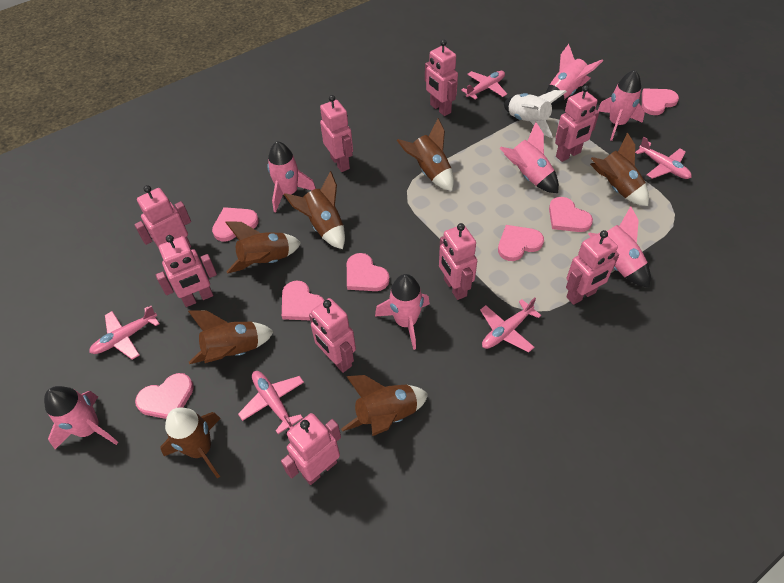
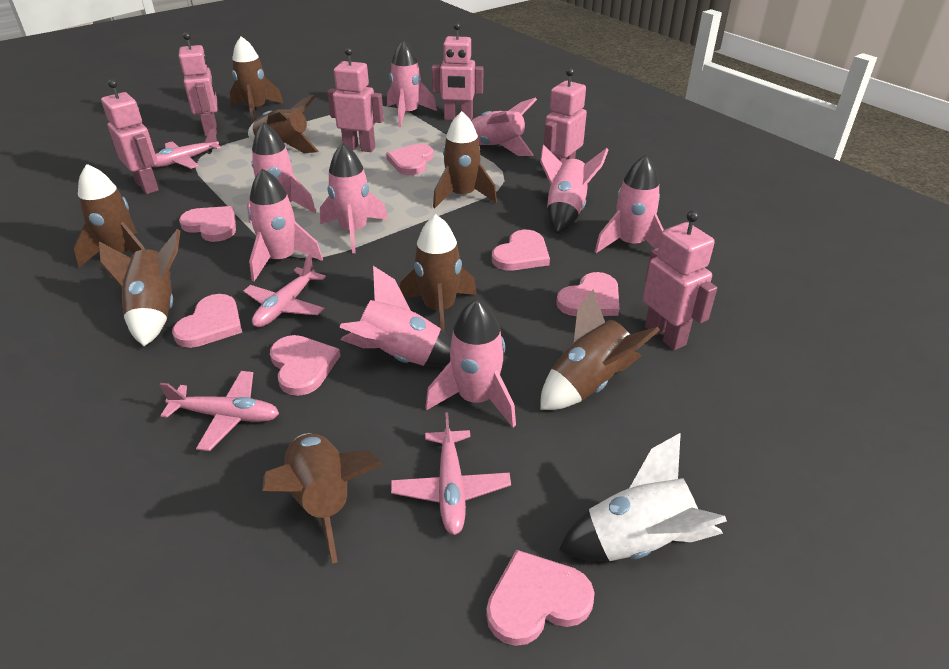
brown rocket: 7 -> 8
pink plane: 5 -> 4
pink robot: 9 -> 6
pink rocket: 7 -> 9

